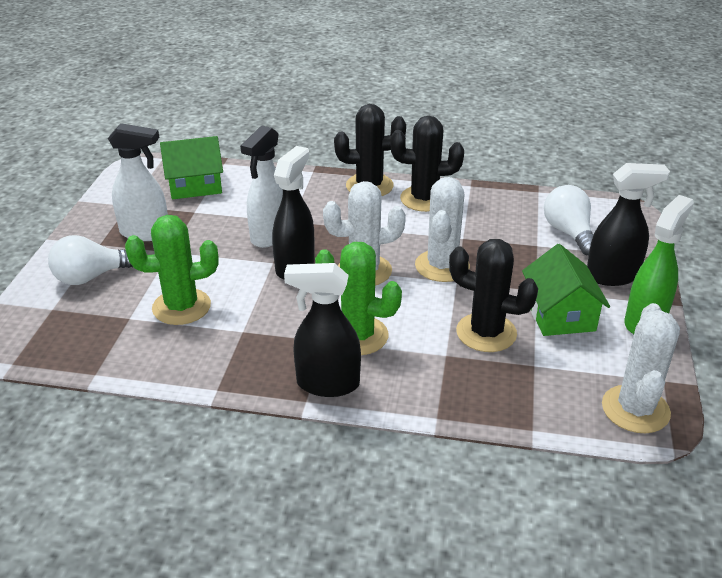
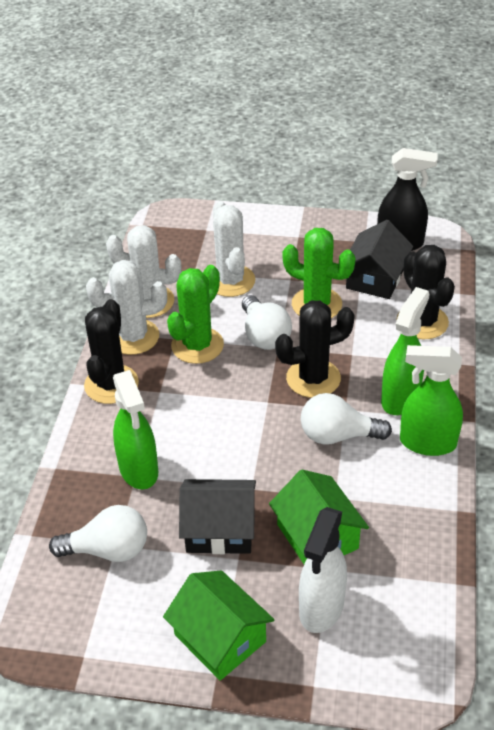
black house: 0 -> 2
black spray bottle: 3 -> 1
green spray bottle: 1 -> 3
white light bulb: 2 -> 3
white spray bottle: 2 -> 1

